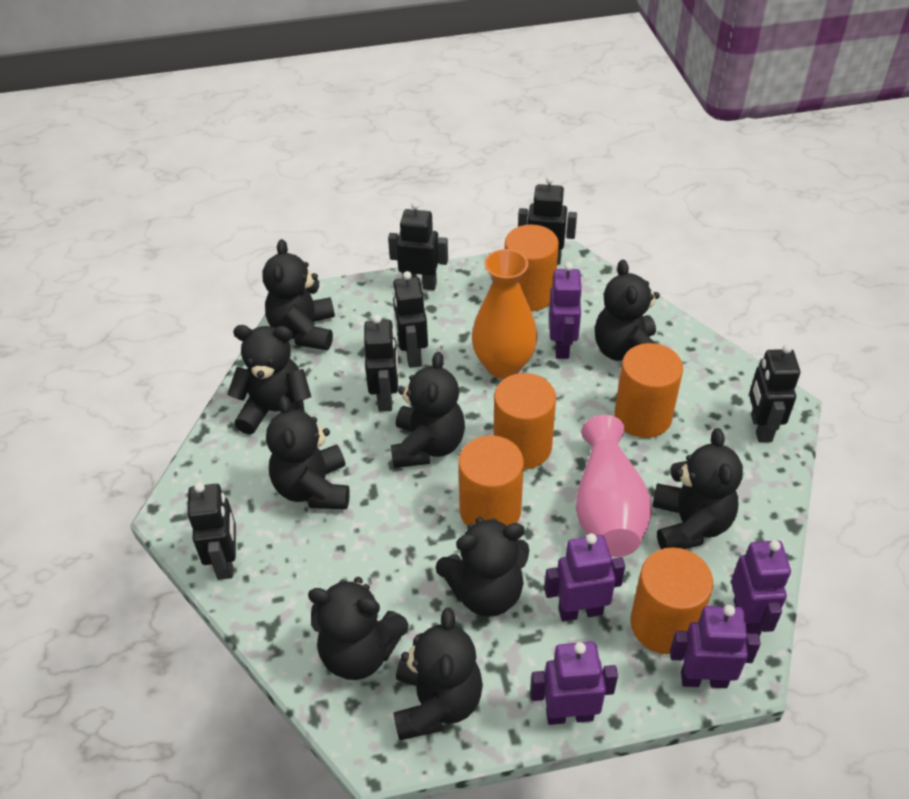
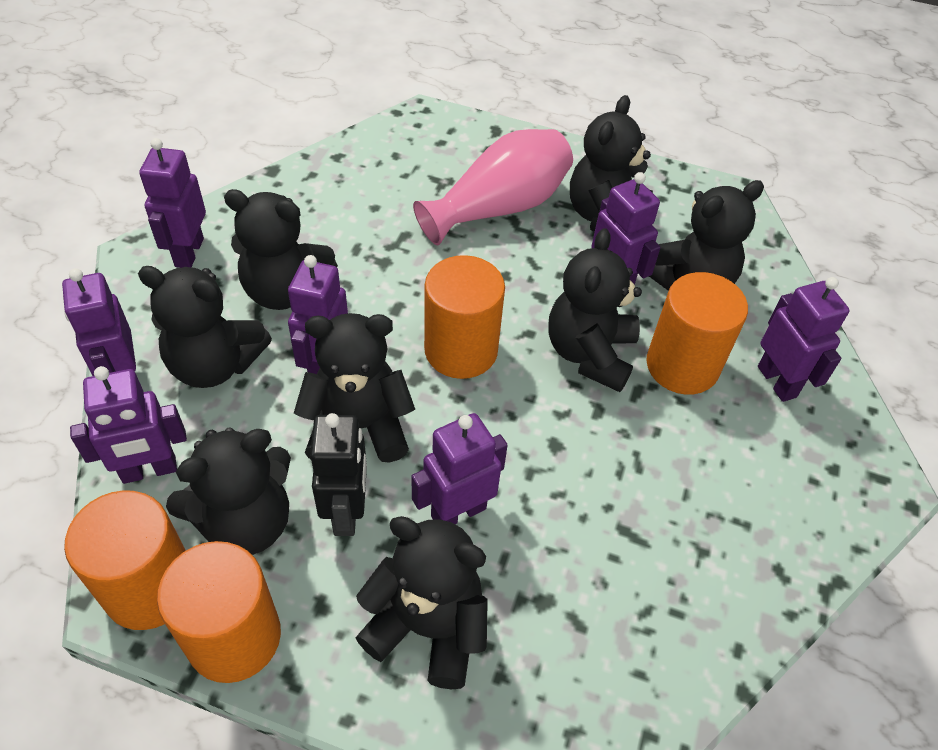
black robot: 6 -> 1
black teddy bear: 9 -> 8
orange cylinder: 5 -> 4
orange vase: 1 -> 0
purple robot: 5 -> 7

